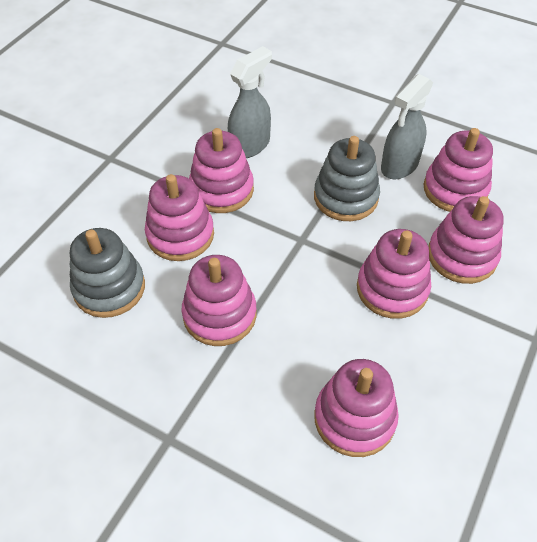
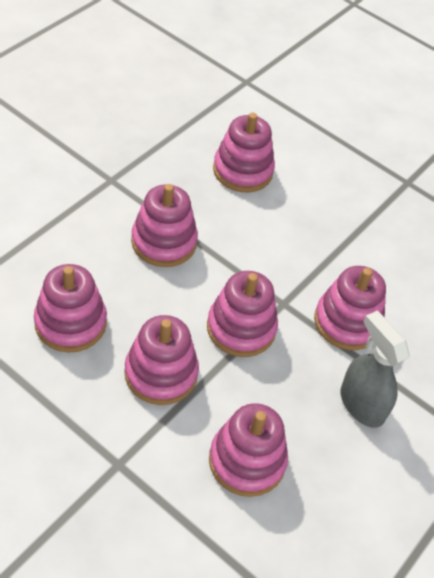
grey spray bottle: 2 -> 1
grey stacking toy: 2 -> 0

